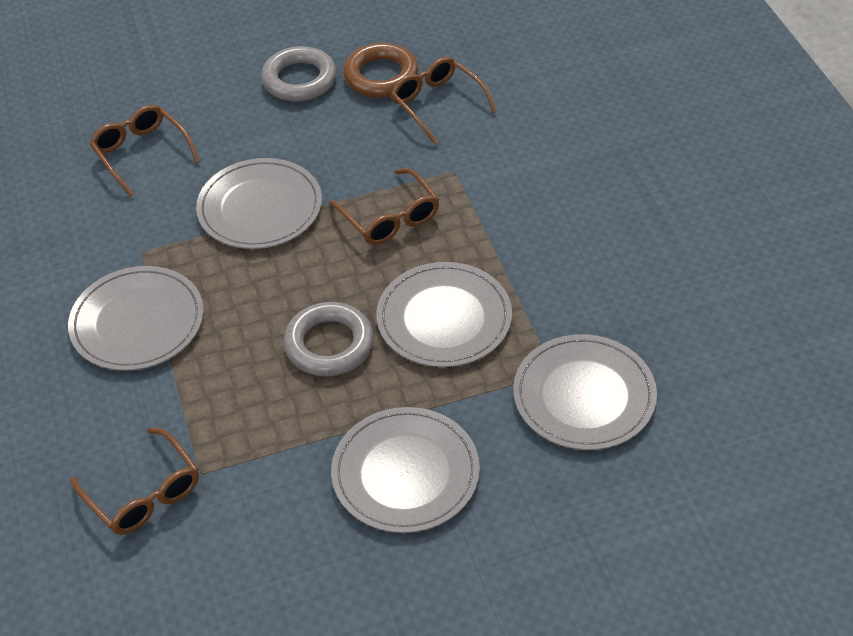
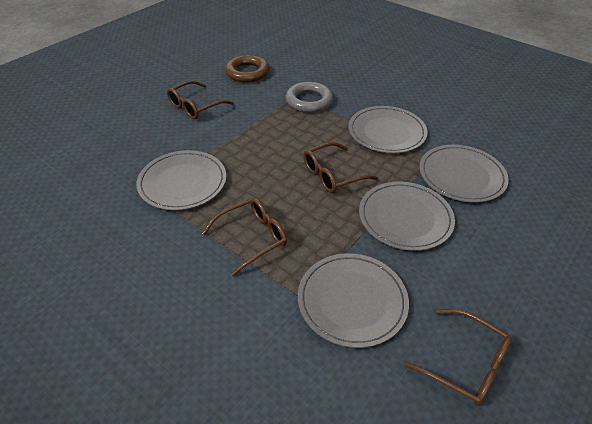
grey ring: 2 -> 1

